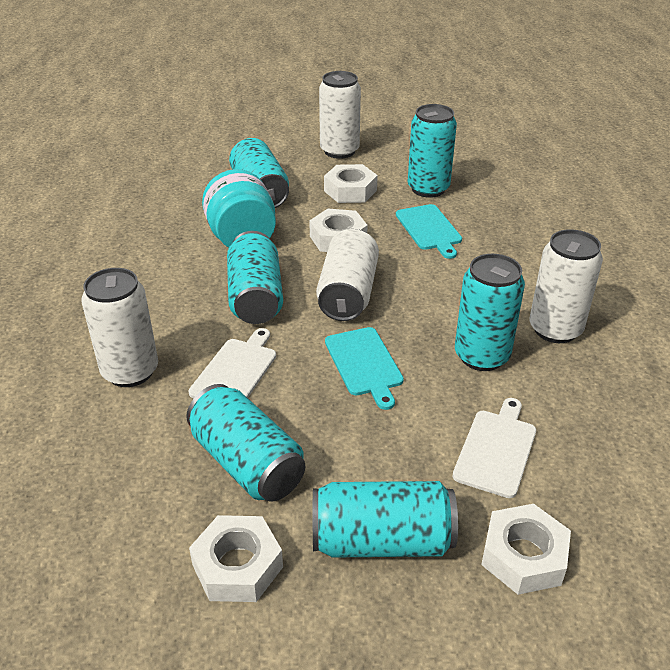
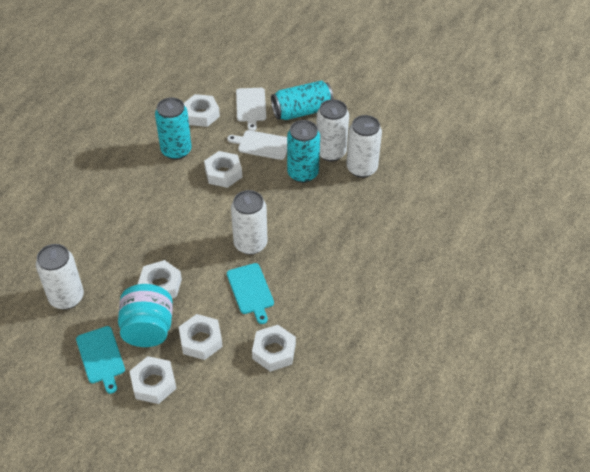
turquoise can: 6 -> 3
white nut: 4 -> 6

